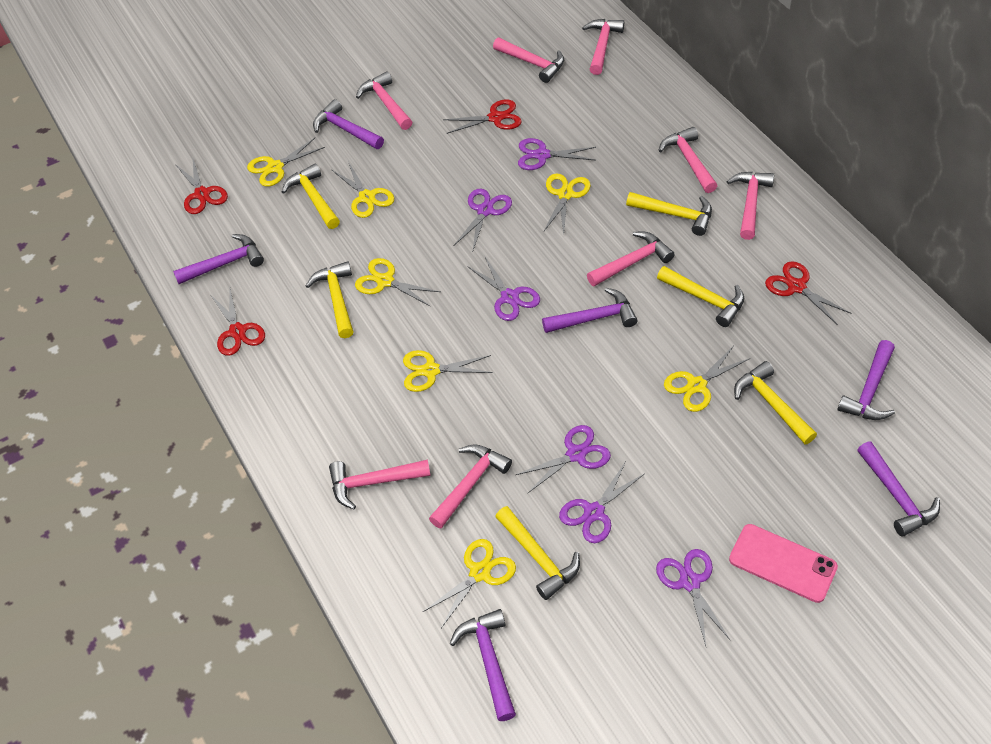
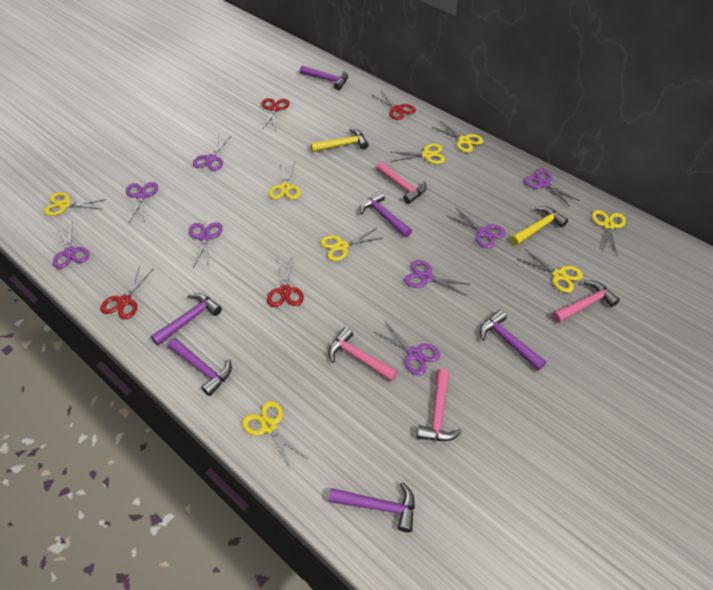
pink hammer: 8 -> 4
pink phone: 1 -> 0
purple scissors: 6 -> 8
yellow hammer: 6 -> 2
yellow scissors: 7 -> 8

